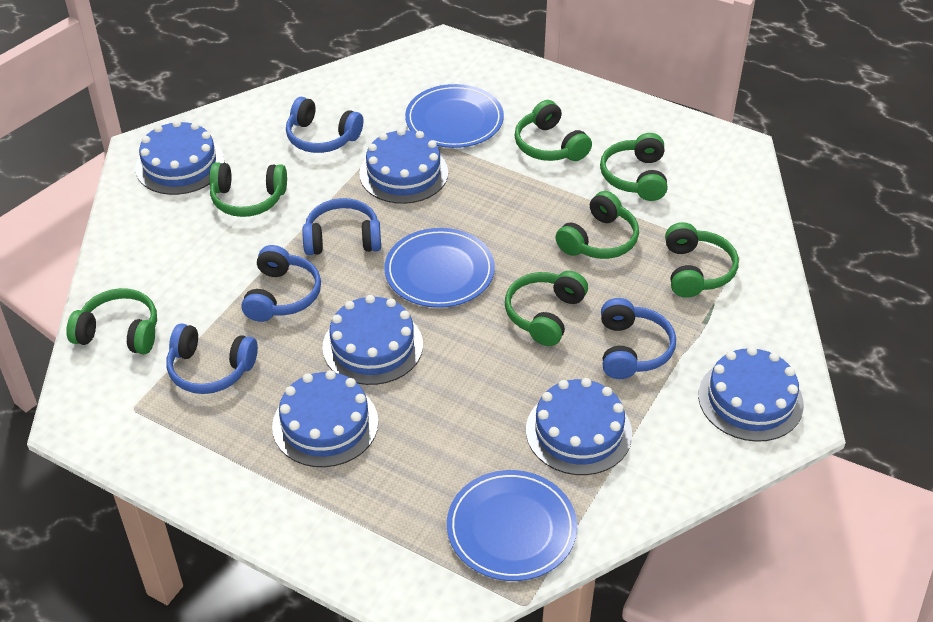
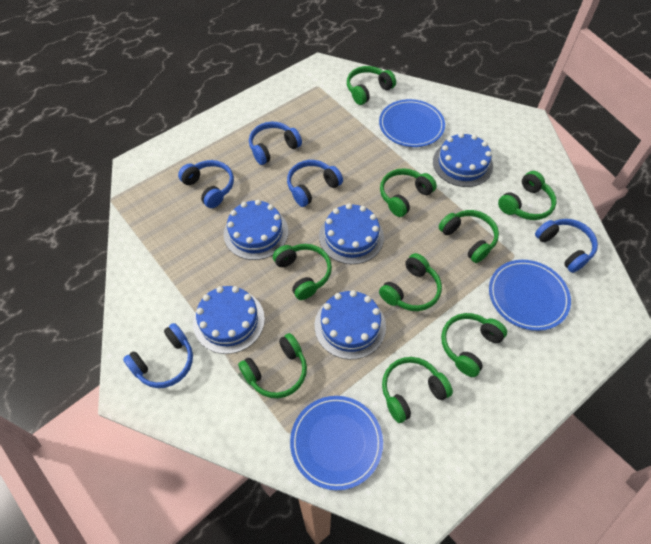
blue cake: 6 -> 5
green headphones: 7 -> 9

